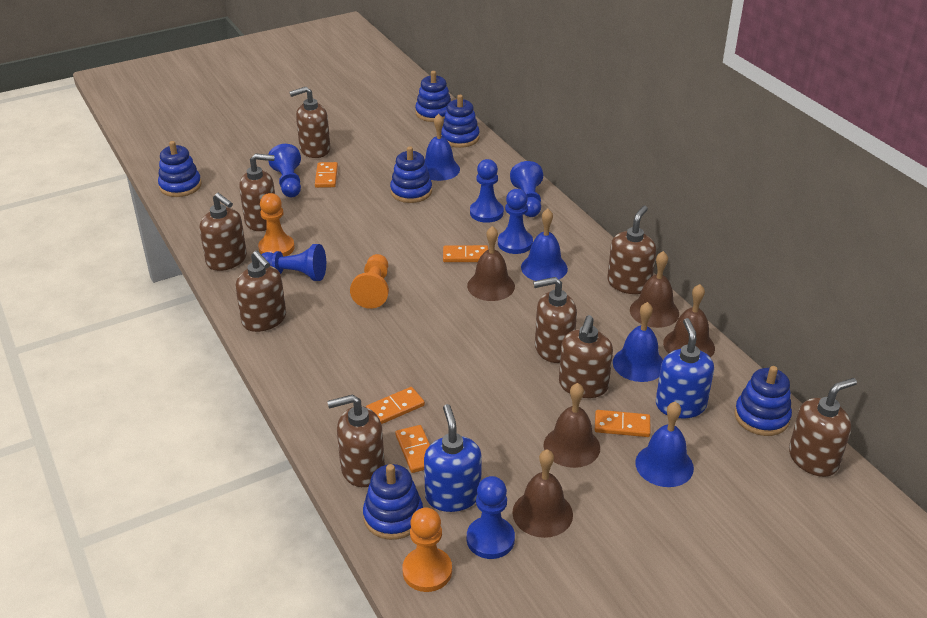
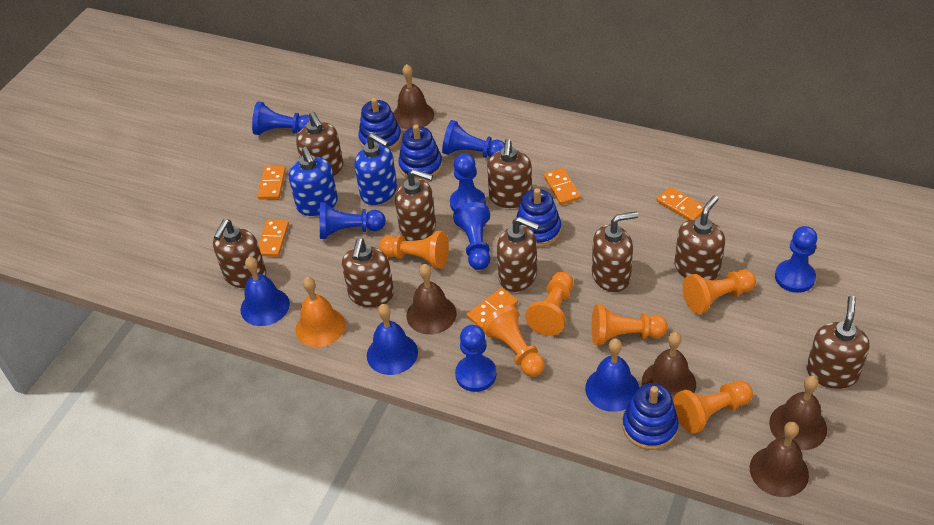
blue bell: 4 -> 3
blue pawn: 6 -> 7
blue stacking toy: 6 -> 4
orange bell: 0 -> 1
orange pawn: 3 -> 6

